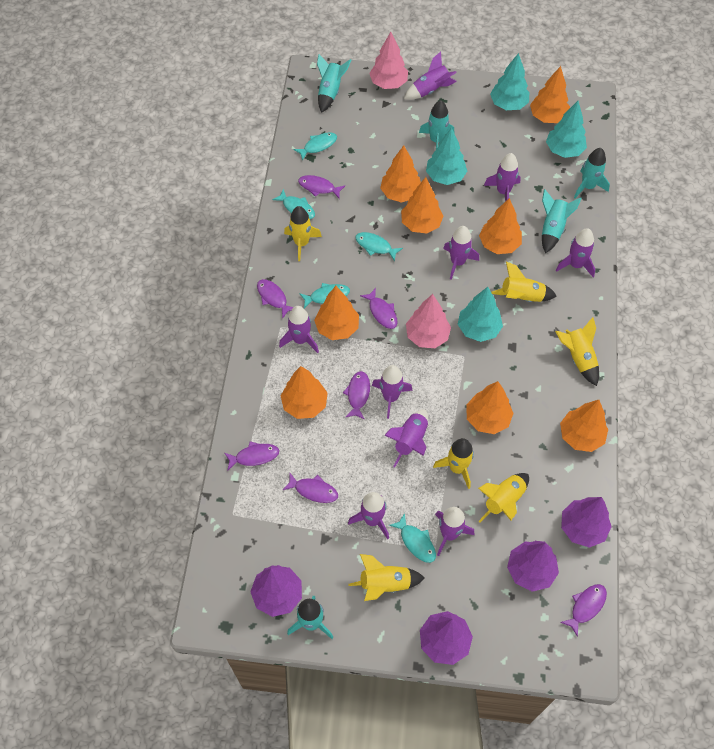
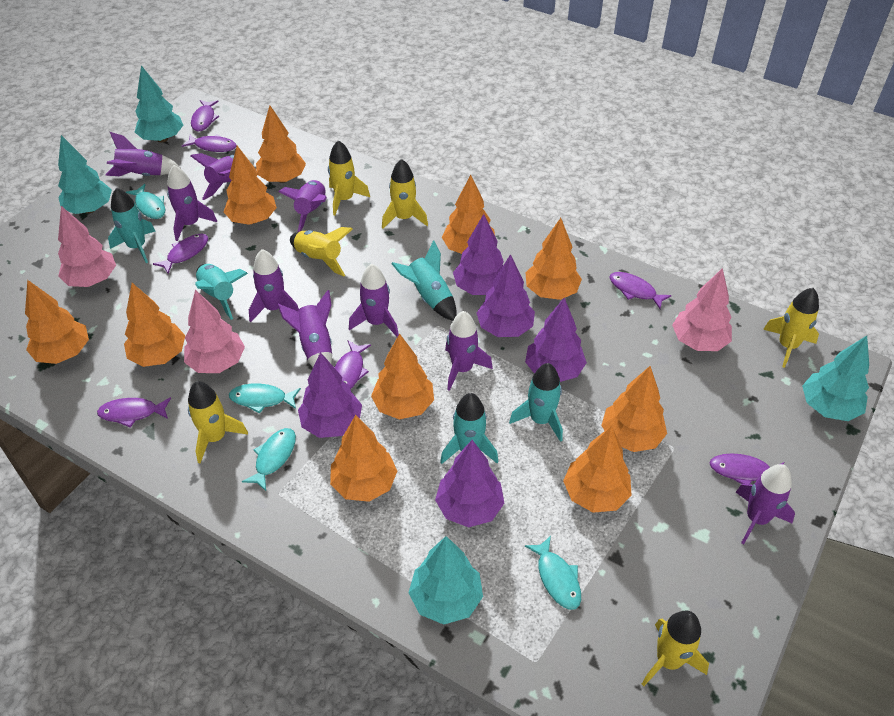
orange tree: 8 -> 10
pink tree: 2 -> 3
purple tree: 4 -> 5
turquoise fish: 5 -> 4

